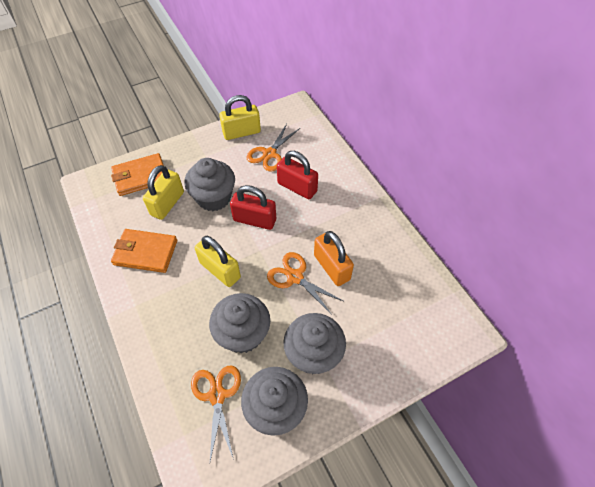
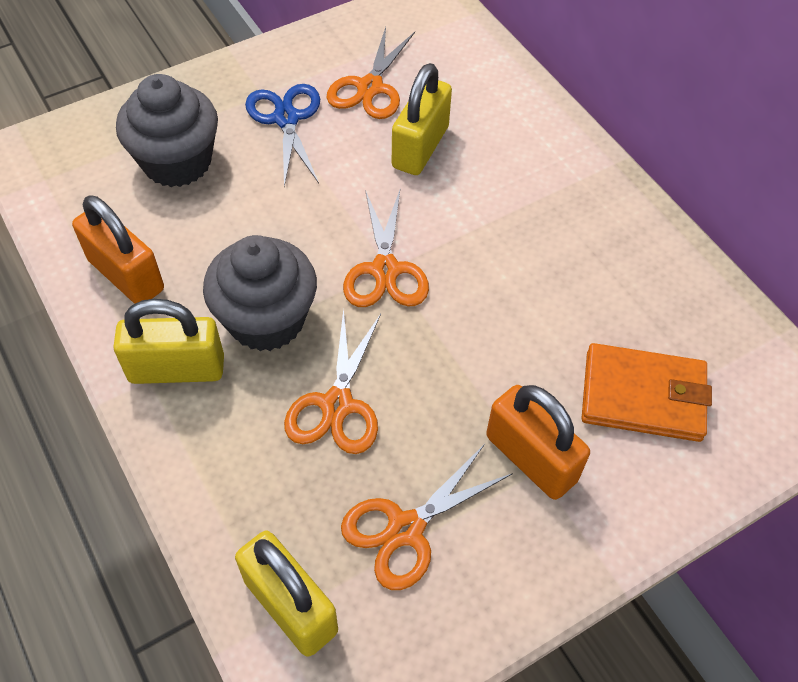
blue scissors: 0 -> 1
grey cupcake: 4 -> 2
orange padlock: 1 -> 2
orange scissors: 3 -> 4
orange wallet: 2 -> 1
red padlock: 2 -> 0

